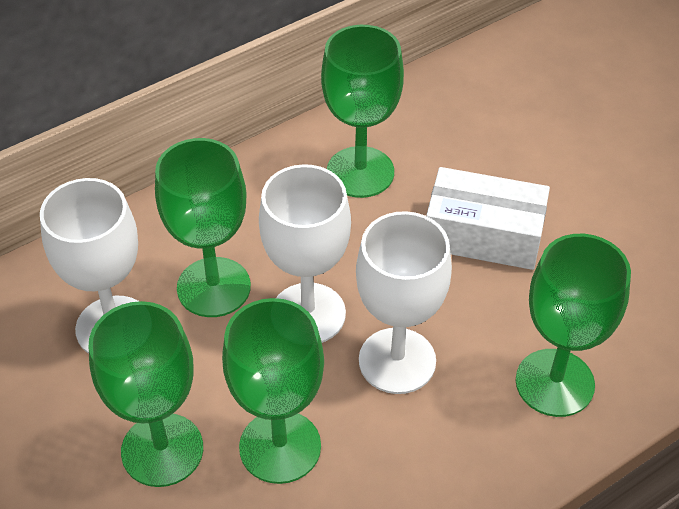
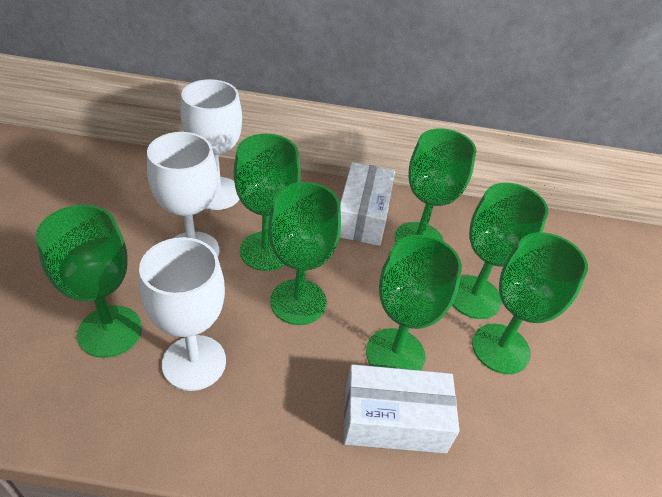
green goblet: 5 -> 7
white box: 1 -> 2

